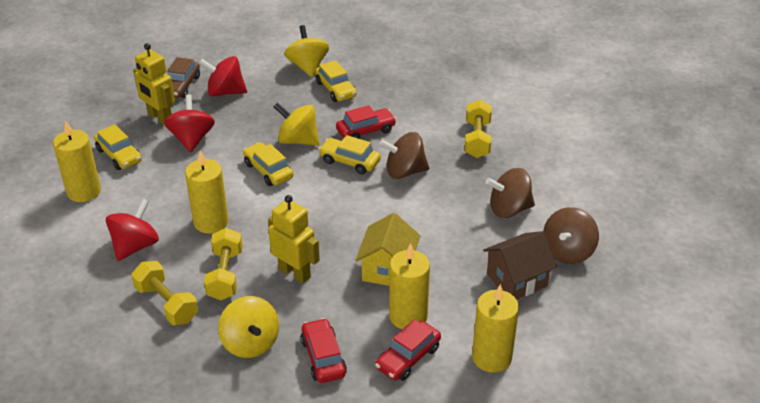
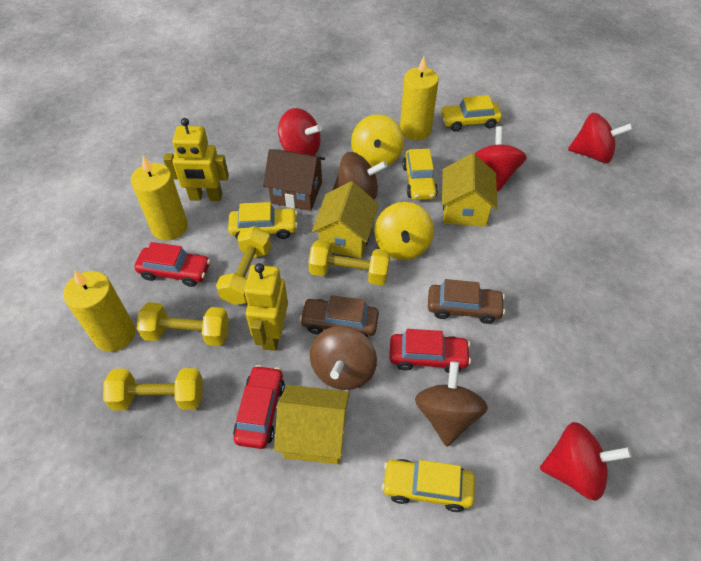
brown car: 1 -> 2
red spinning top: 3 -> 4
yellow candle: 4 -> 3
yellow dumbbell: 3 -> 4
yellow house: 1 -> 3
yellow spinning top: 3 -> 2

